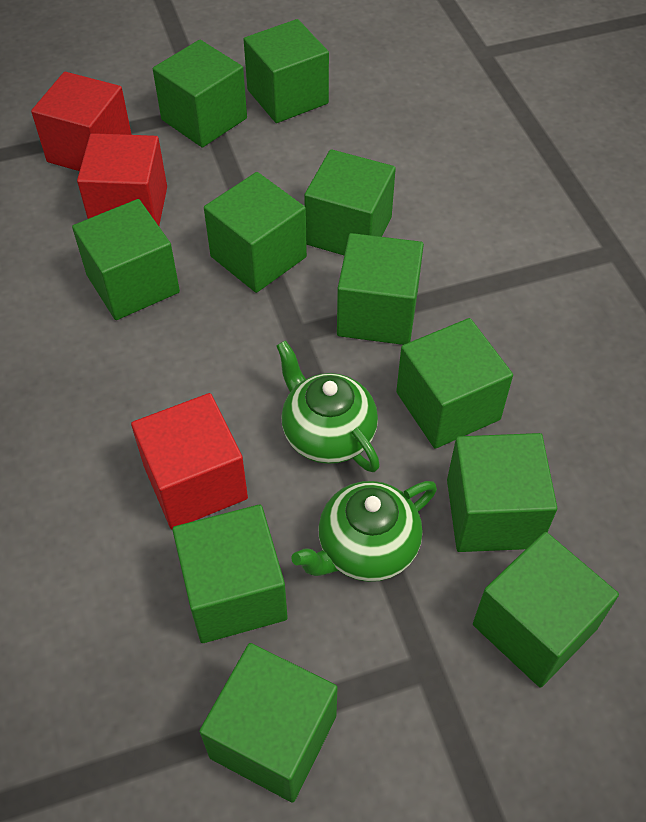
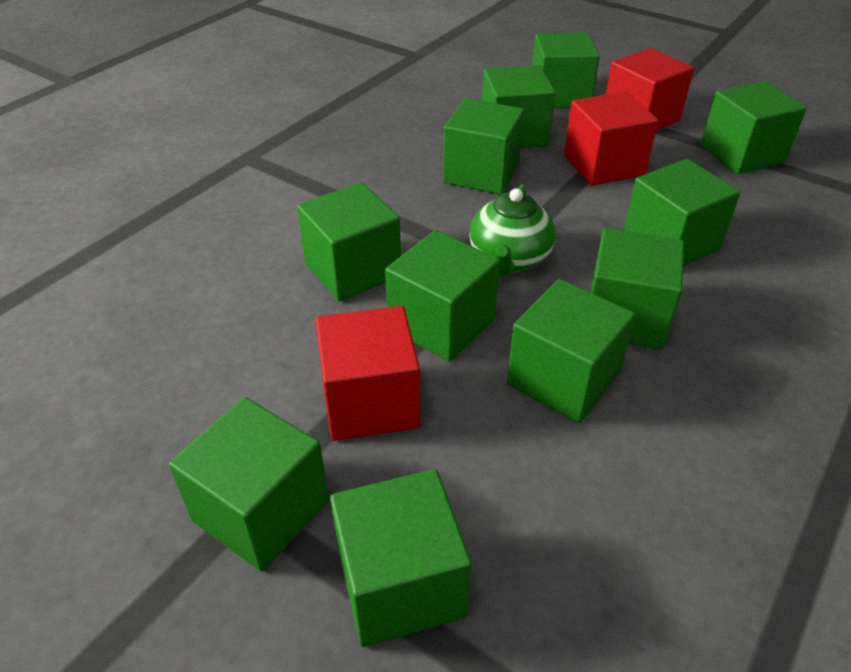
green teapot: 2 -> 1

